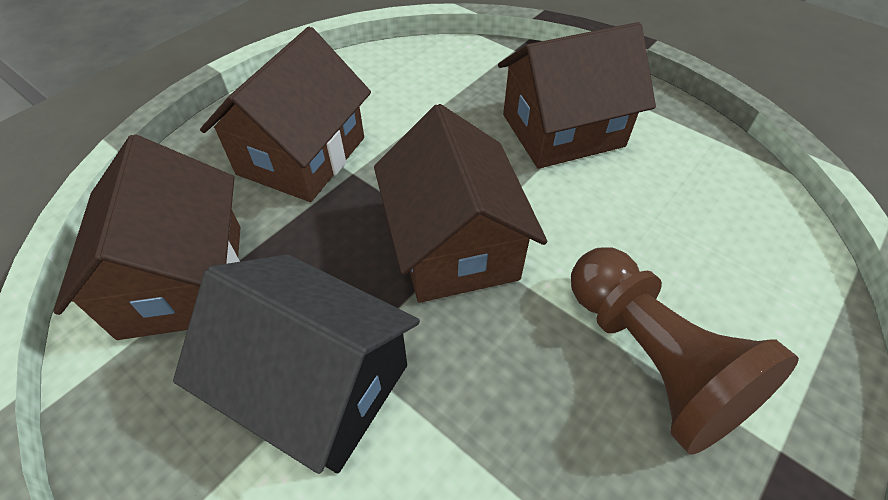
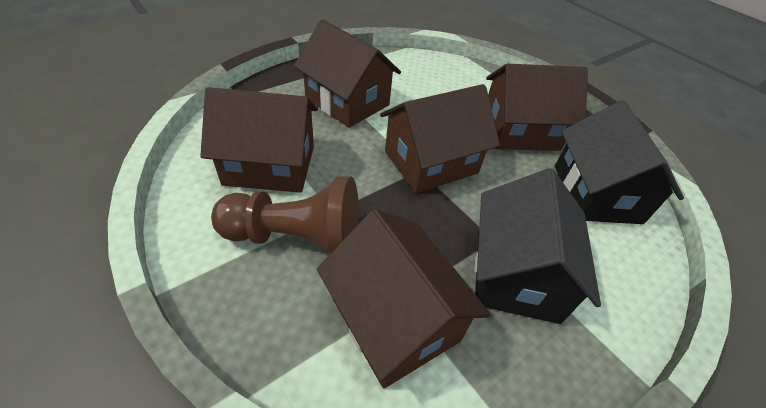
black house: 1 -> 2
brown house: 4 -> 5

